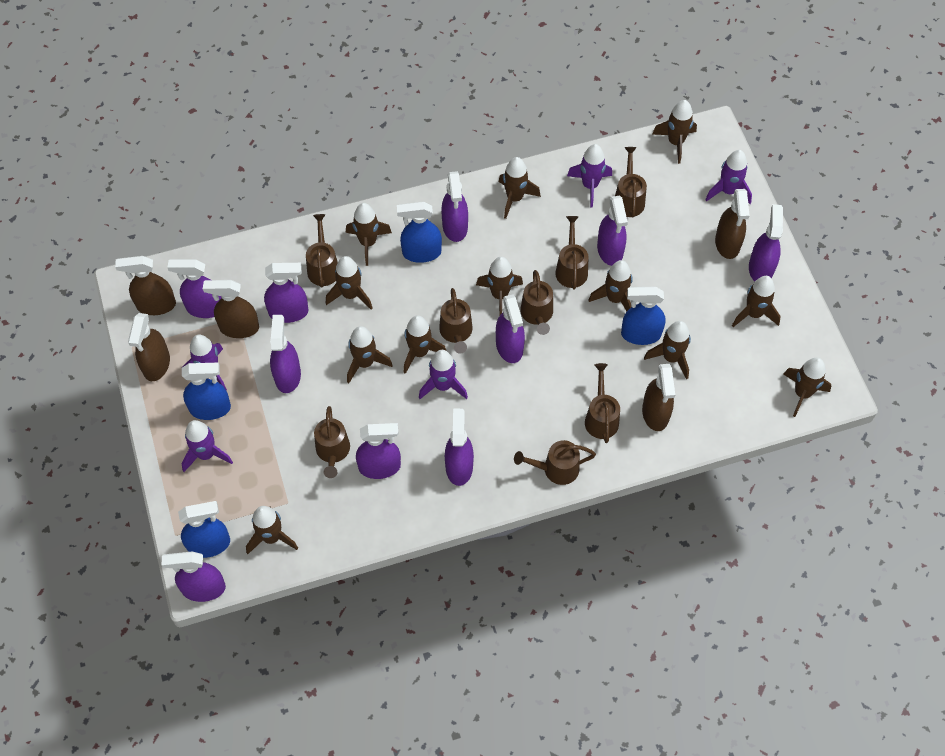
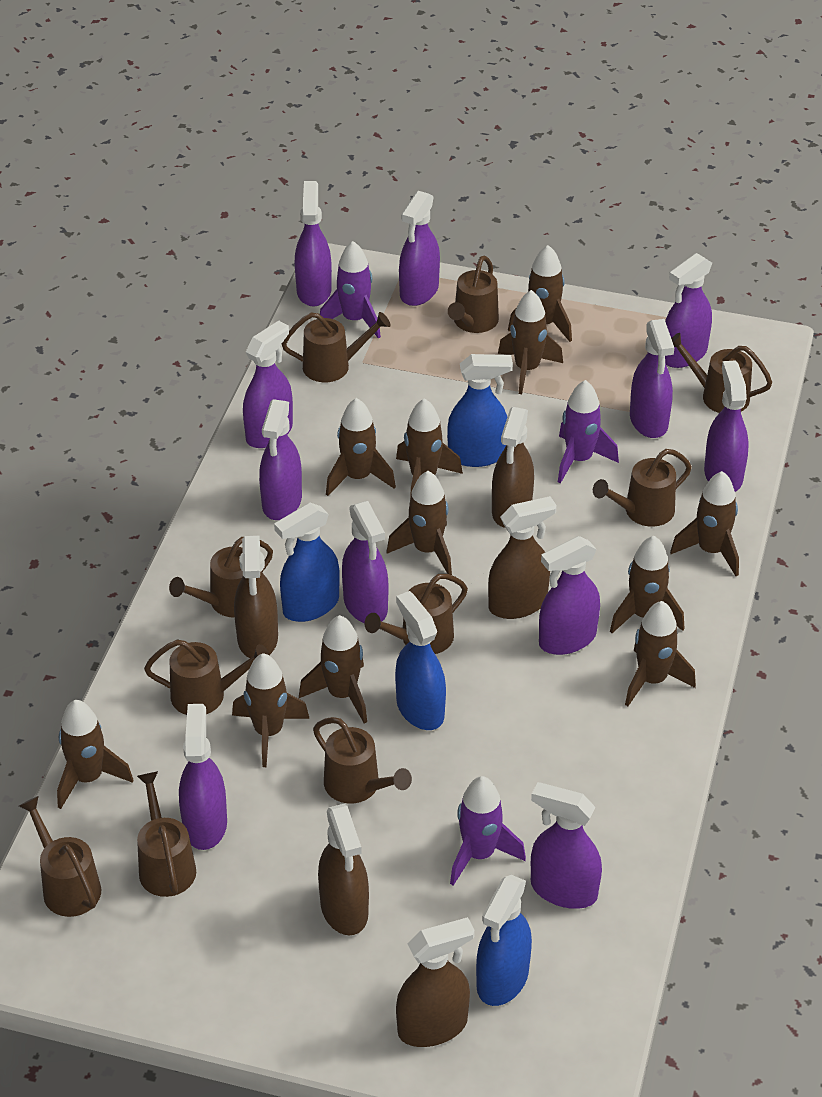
brown rocket: 12 -> 11
brown watering can: 8 -> 10
purple rocket: 5 -> 3
purple spray bottle: 10 -> 11

